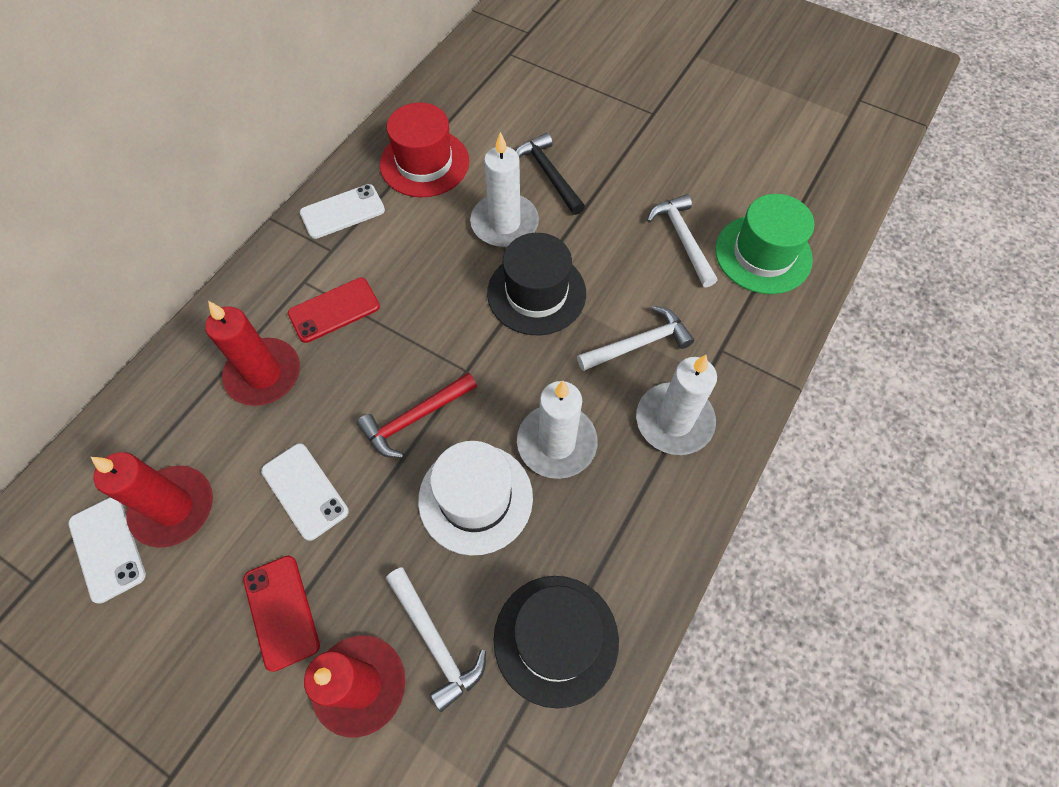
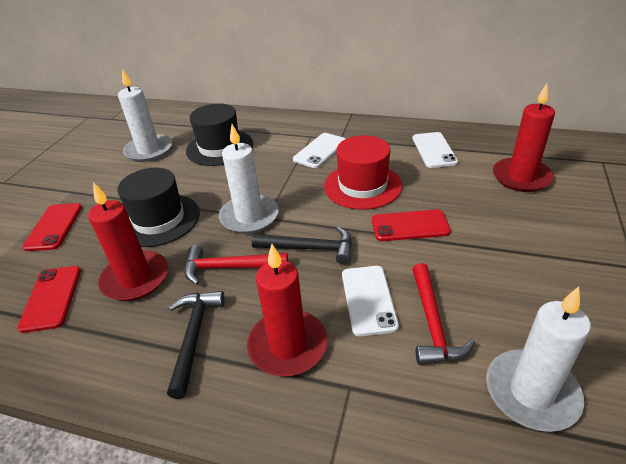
black hammer: 1 -> 2
green hat: 1 -> 0
red hammer: 1 -> 2
red phone: 2 -> 3
white hammer: 3 -> 0
white hat: 1 -> 0

